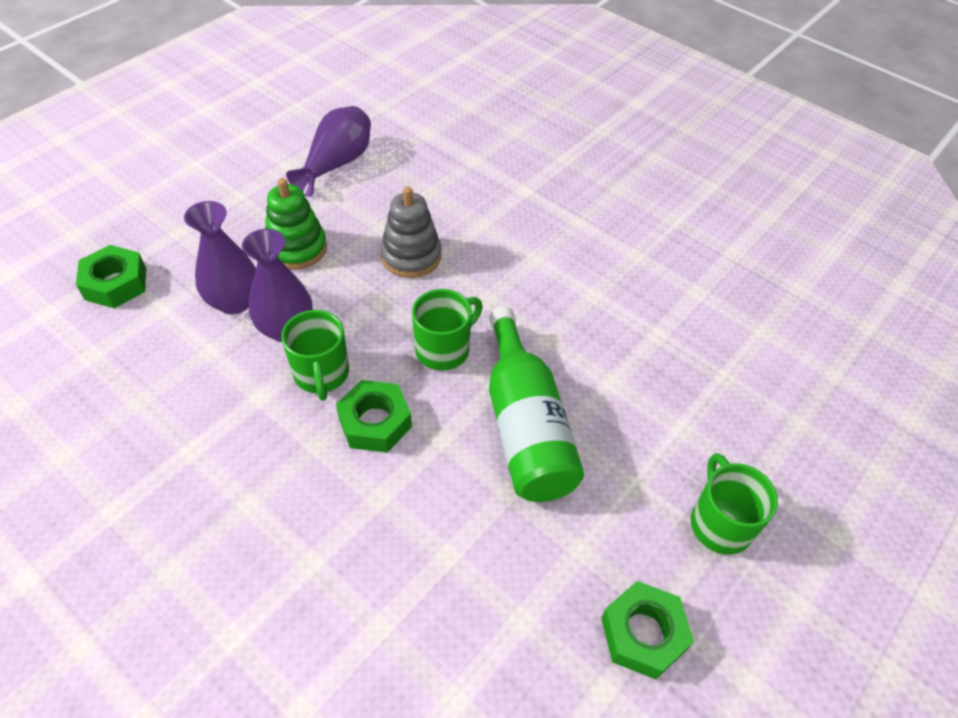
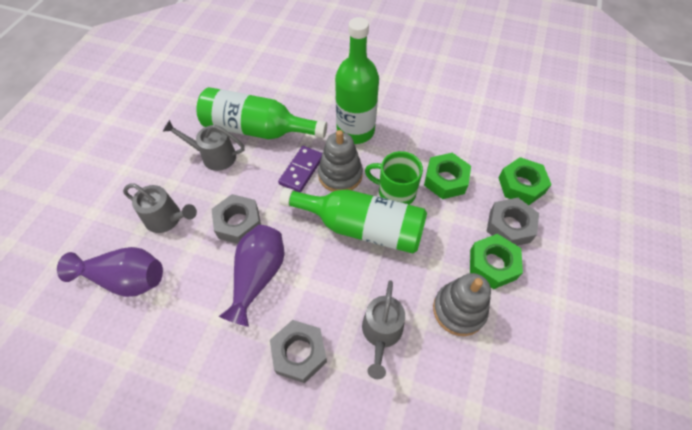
green bottle: 1 -> 3
green mug: 3 -> 1
green stacking toy: 1 -> 0
grey nut: 0 -> 3
grey stacking toy: 1 -> 2
grey watering can: 0 -> 3
purple domino: 0 -> 1
purple vase: 3 -> 2

